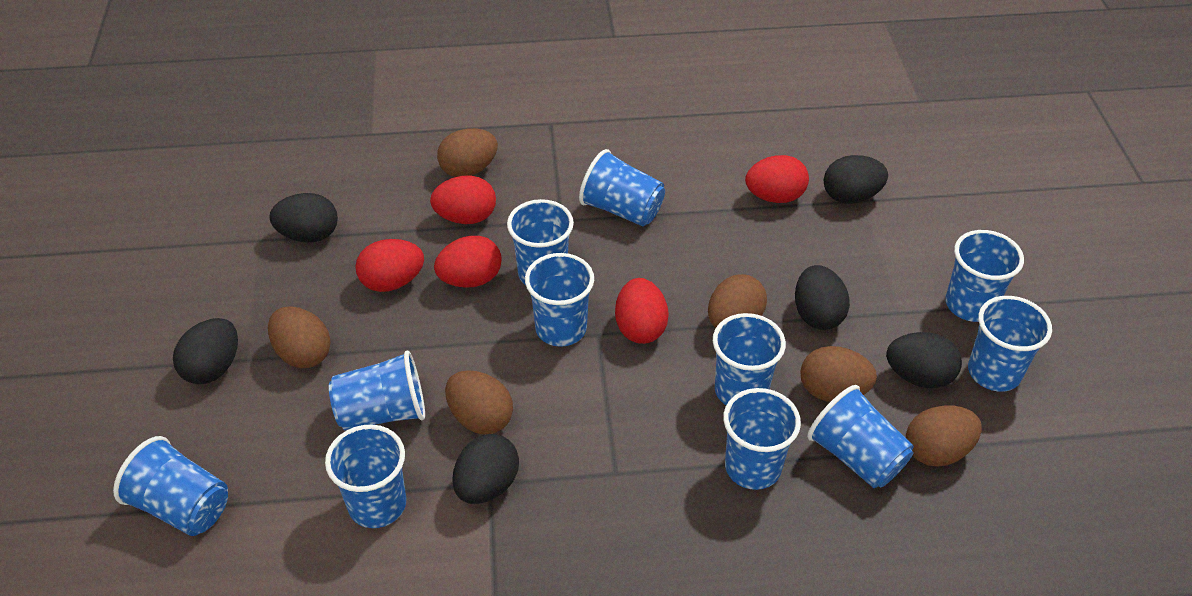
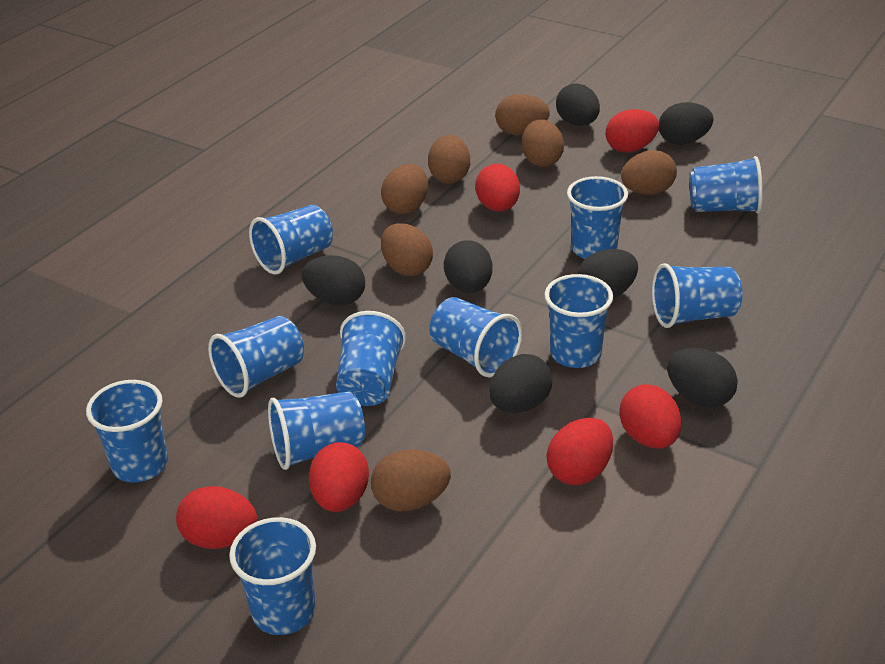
black egg: 6 -> 7
brown egg: 6 -> 7
red egg: 5 -> 6

